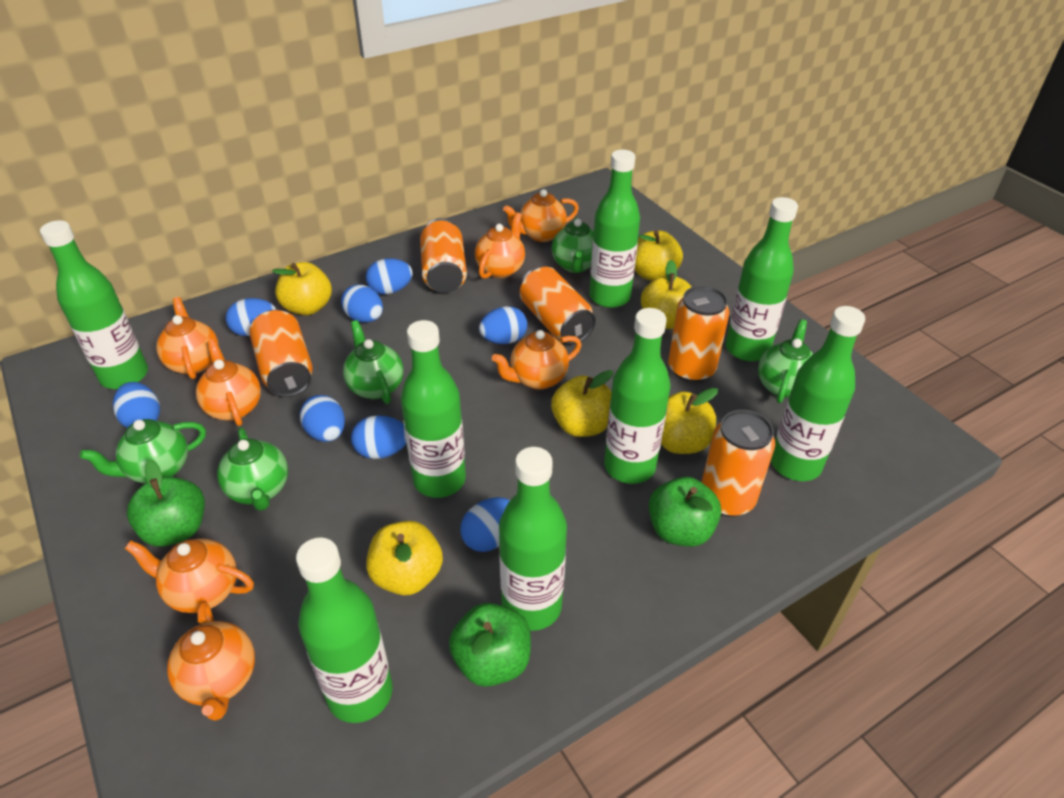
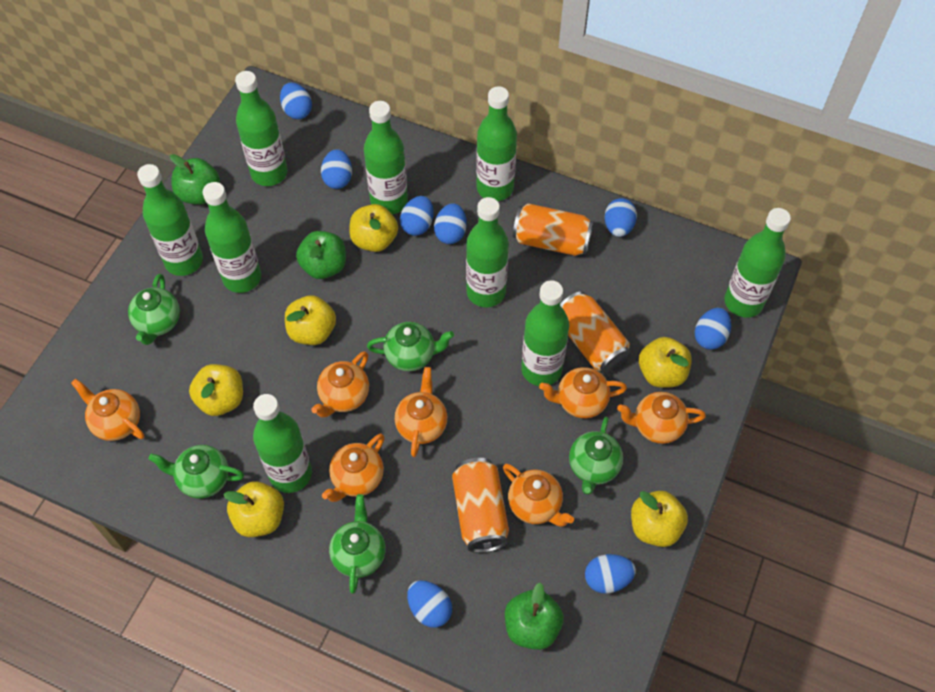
green bottle: 8 -> 9
orange can: 5 -> 3

